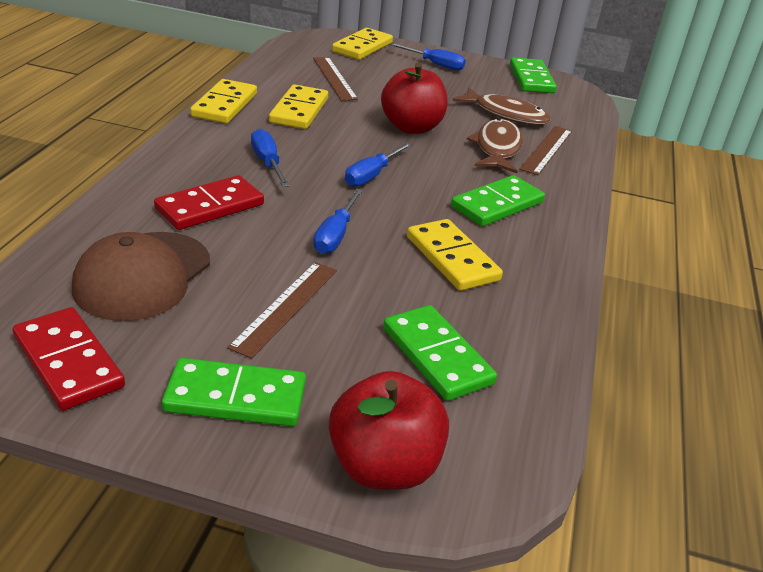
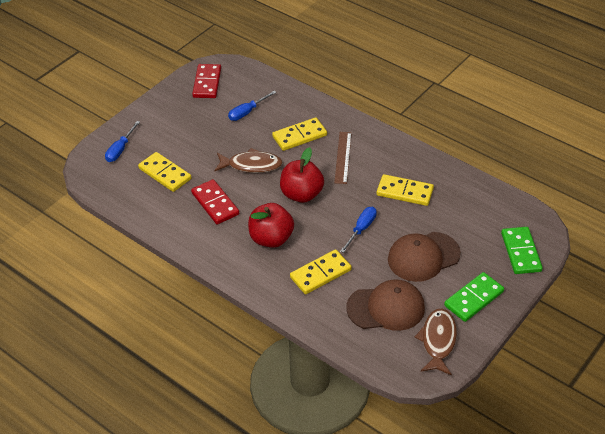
blue screwdriver: 4 -> 3
brown cap: 1 -> 2
brown ruler: 3 -> 1
green domino: 4 -> 2

